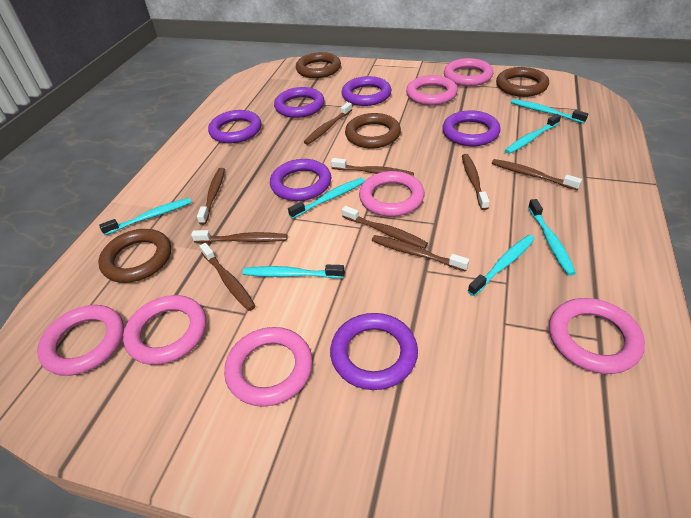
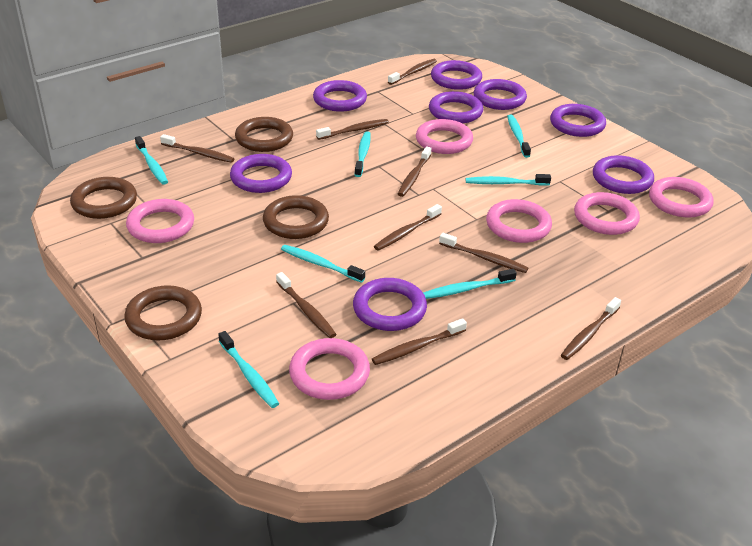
pink ring: 7 -> 6
purple ring: 6 -> 8

